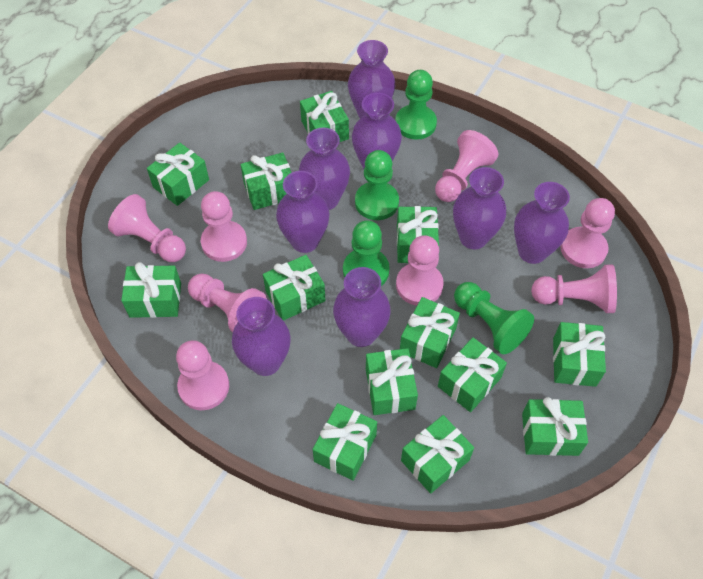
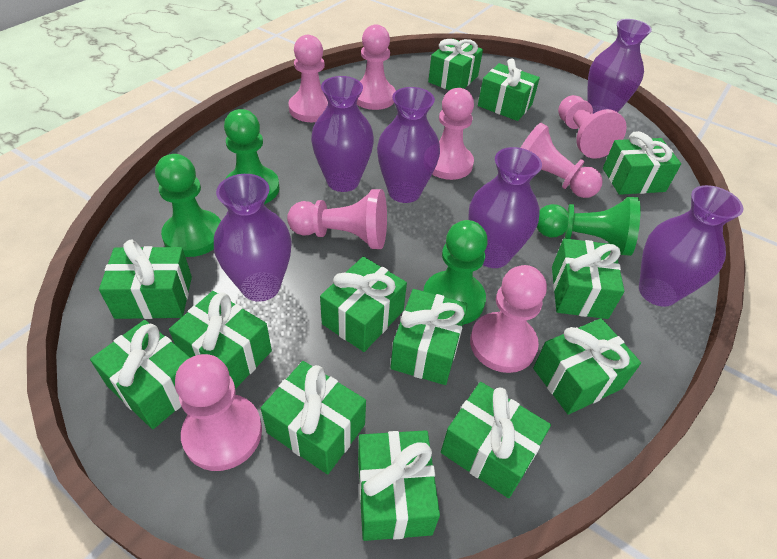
purple vase: 8 -> 6

